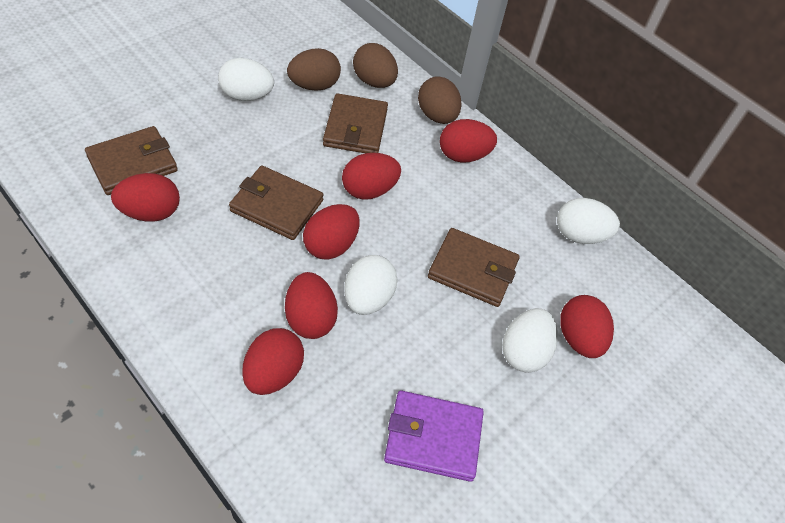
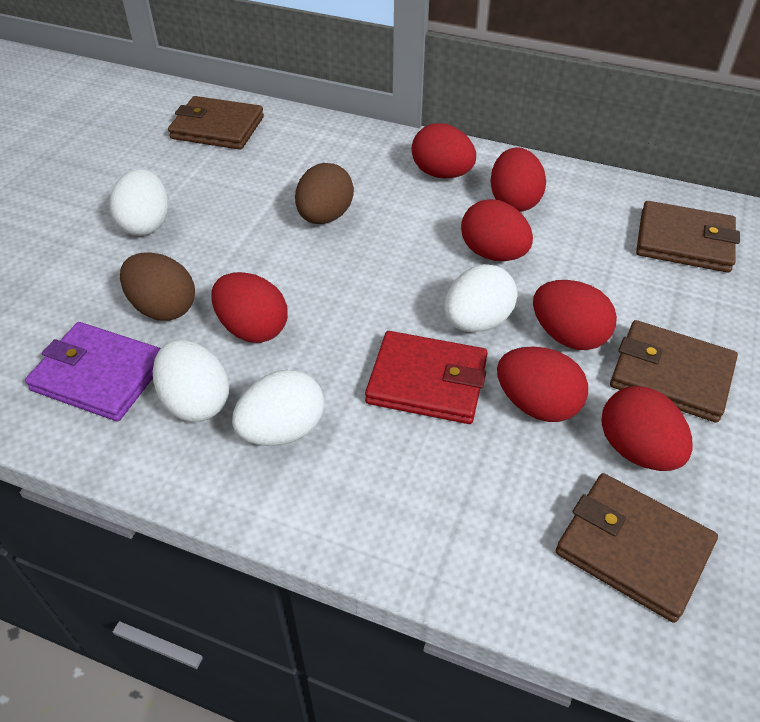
brown egg: 3 -> 2
red wallet: 0 -> 1

